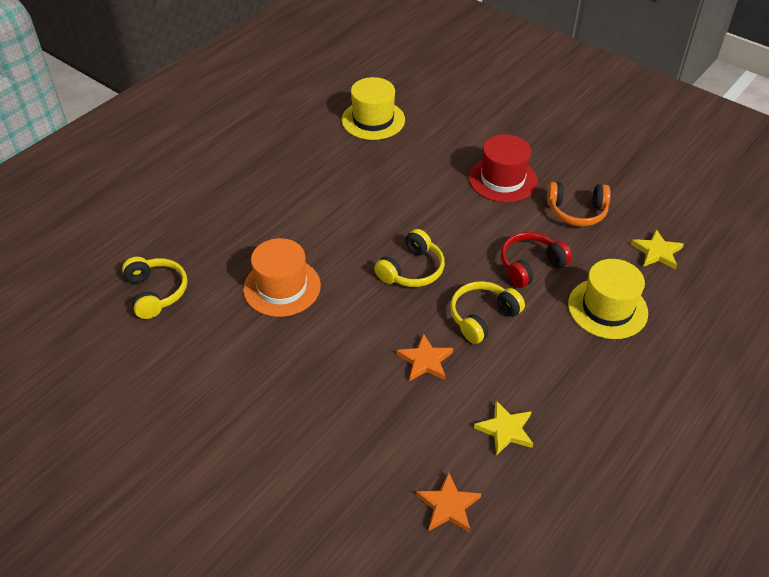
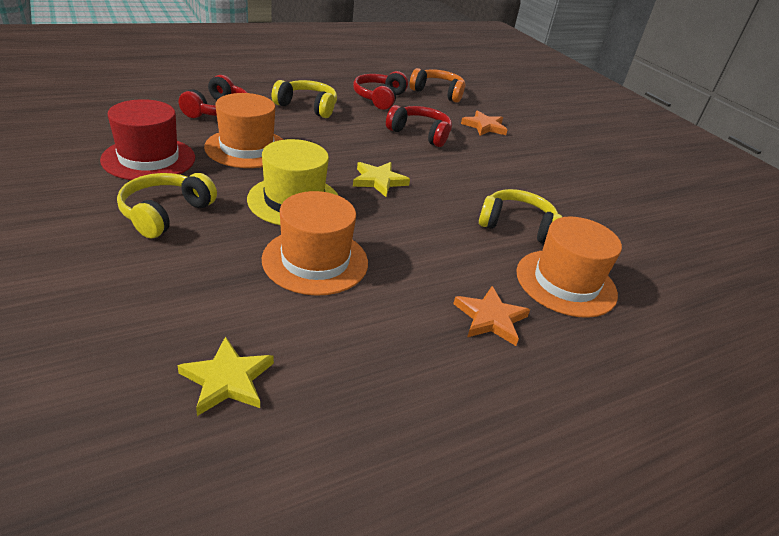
orange hat: 1 -> 3
red headphones: 1 -> 3
yellow hat: 2 -> 1

